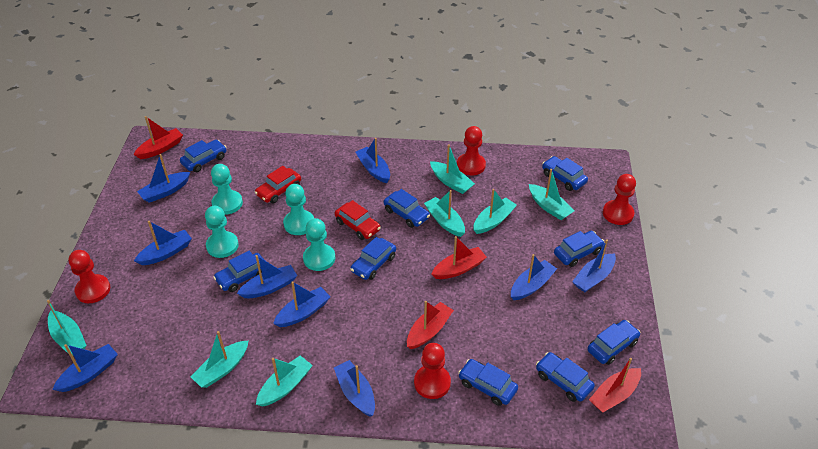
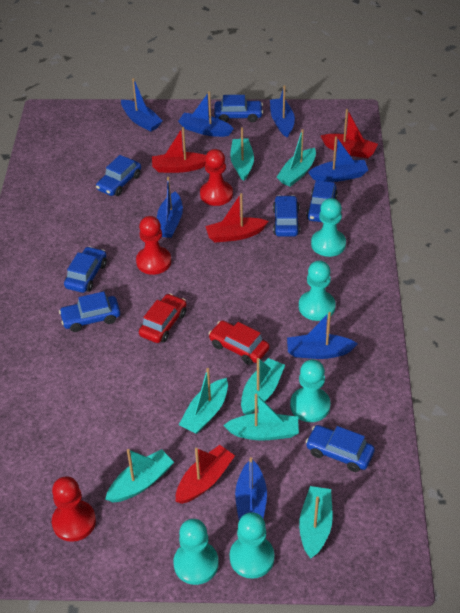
blue boat: 9 -> 7
blue car: 9 -> 7
red pawn: 4 -> 3
turquoise pawn: 4 -> 5

